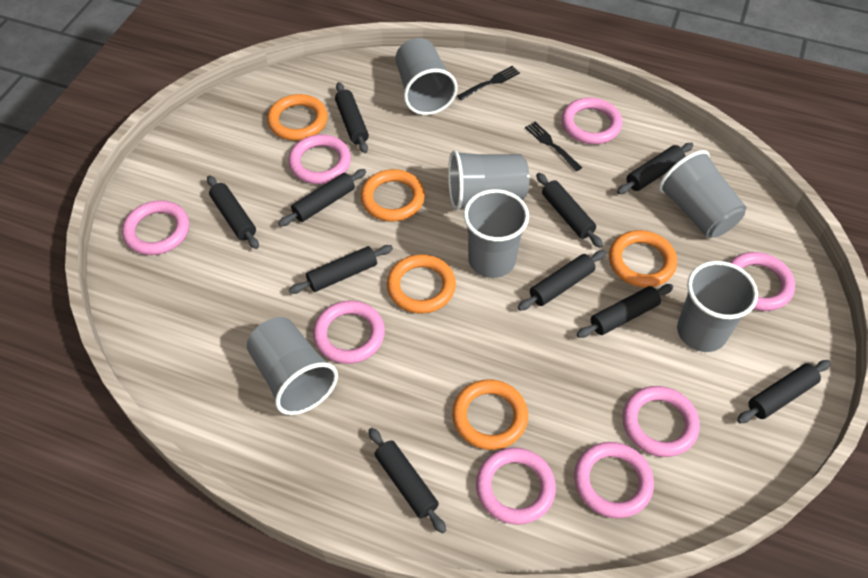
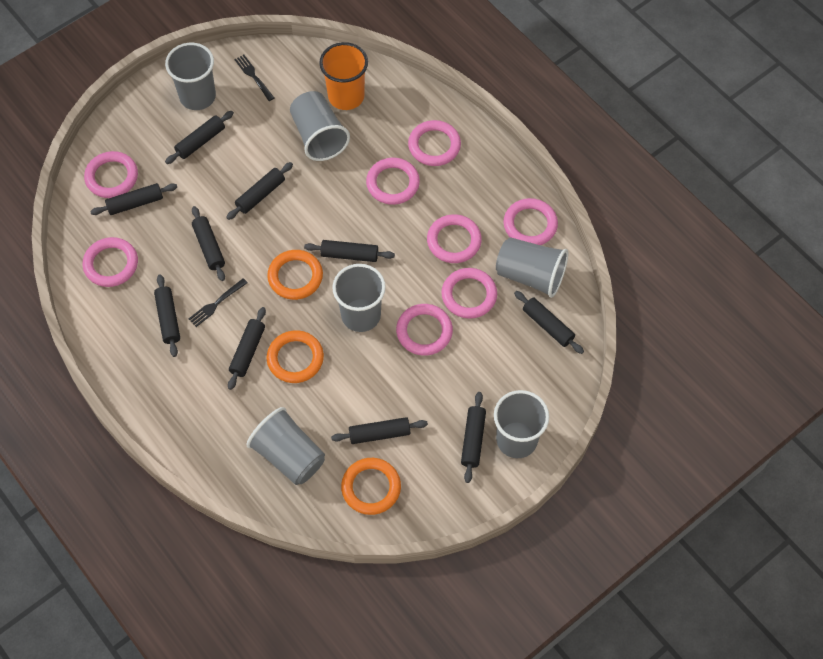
orange cup: 0 -> 1
orange ring: 5 -> 3

